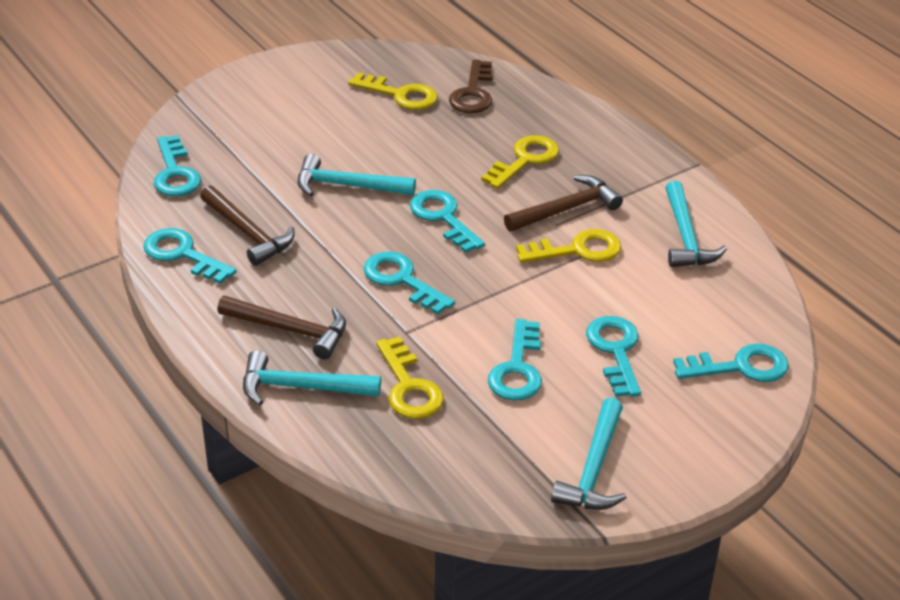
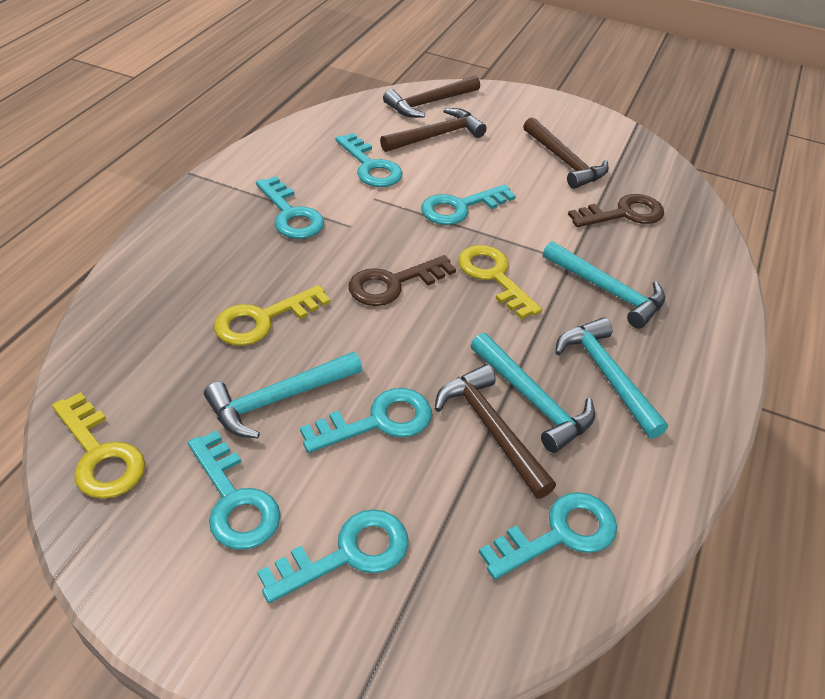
brown hammer: 3 -> 4
brown key: 1 -> 2
yellow key: 4 -> 3

